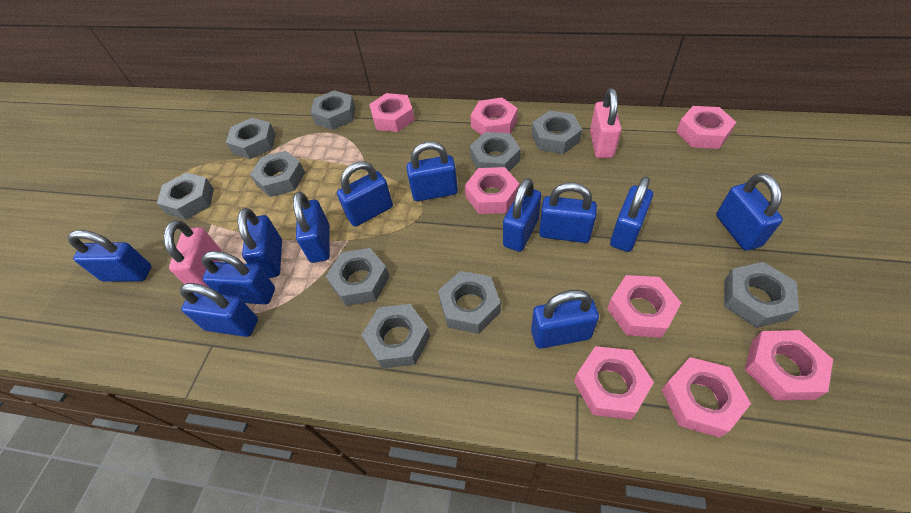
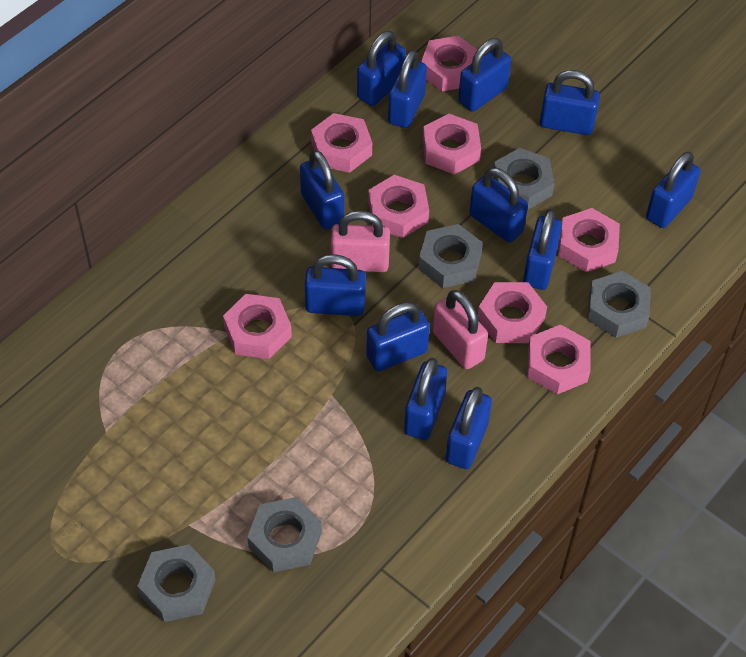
grey nut: 10 -> 5

